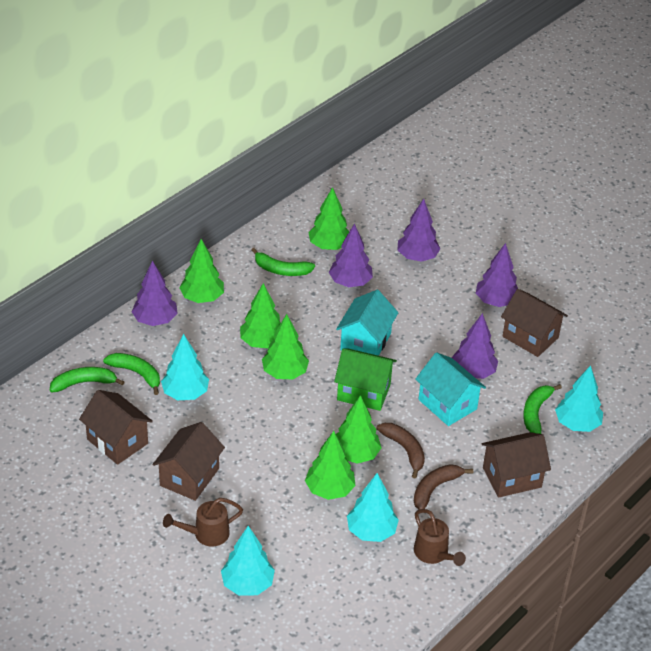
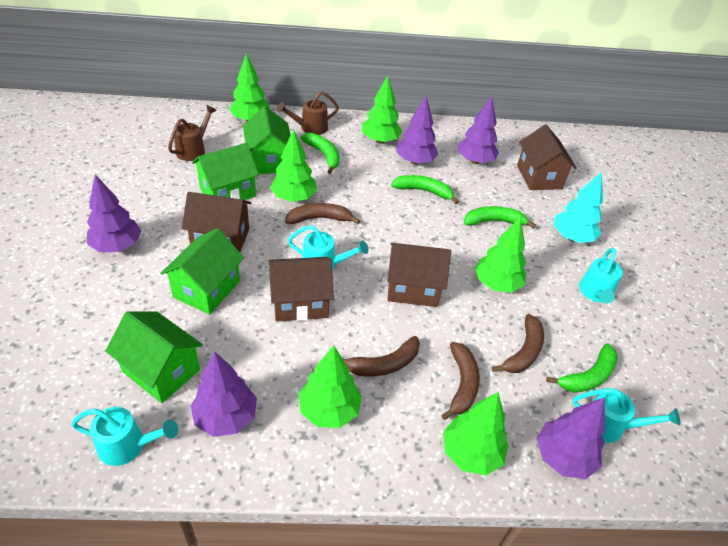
brown banana: 2 -> 4
green house: 1 -> 4
turquoise house: 2 -> 0
turquoise tree: 4 -> 1
turquoise watering can: 0 -> 4

